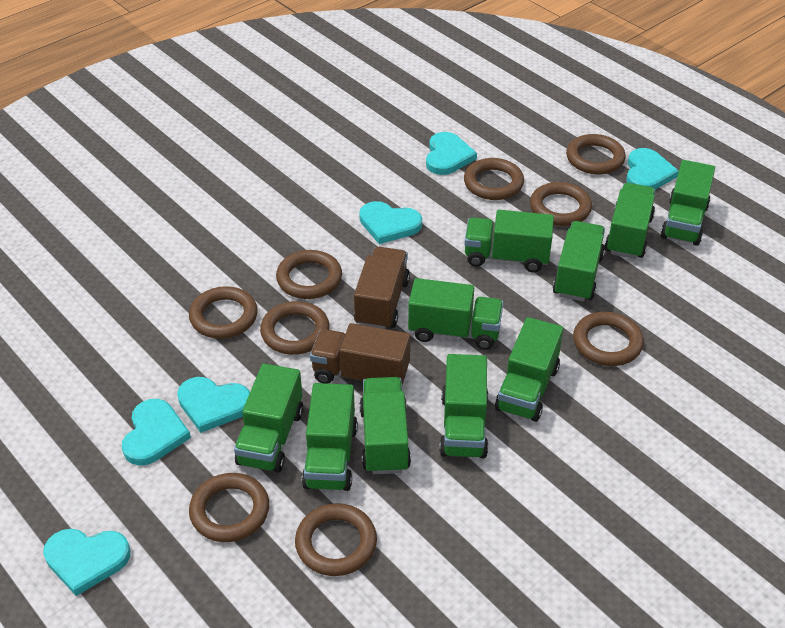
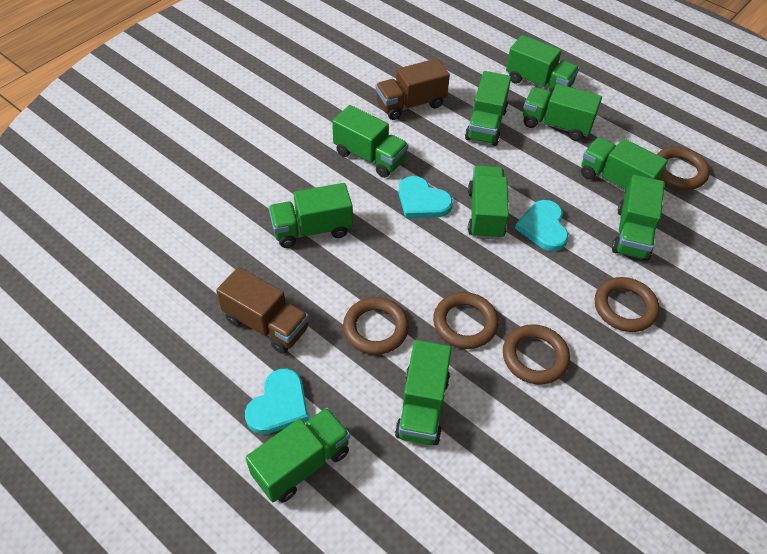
brown ring: 9 -> 5
turquoise heart: 6 -> 3

